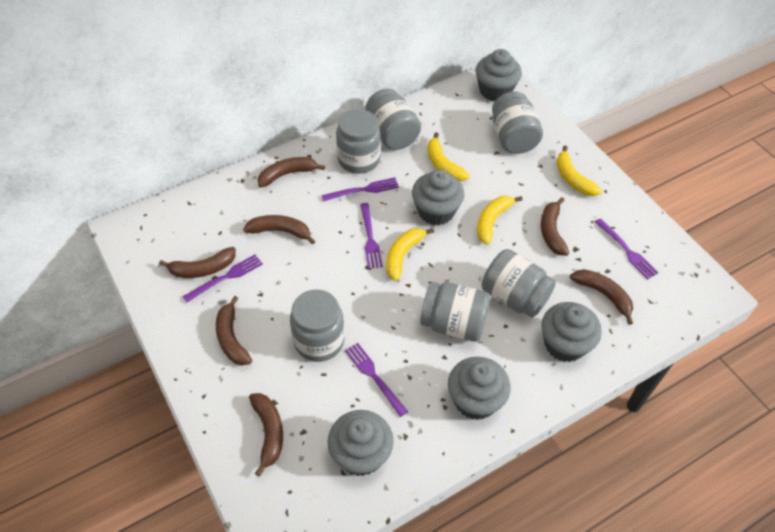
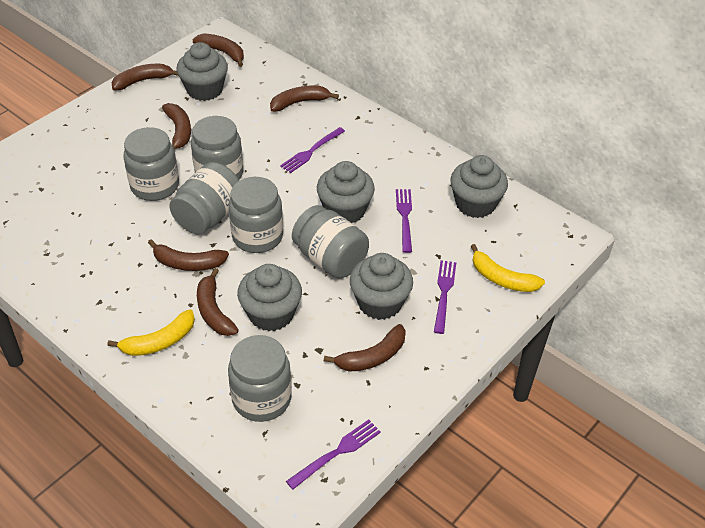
purple fork: 5 -> 4
yellow banana: 4 -> 2

